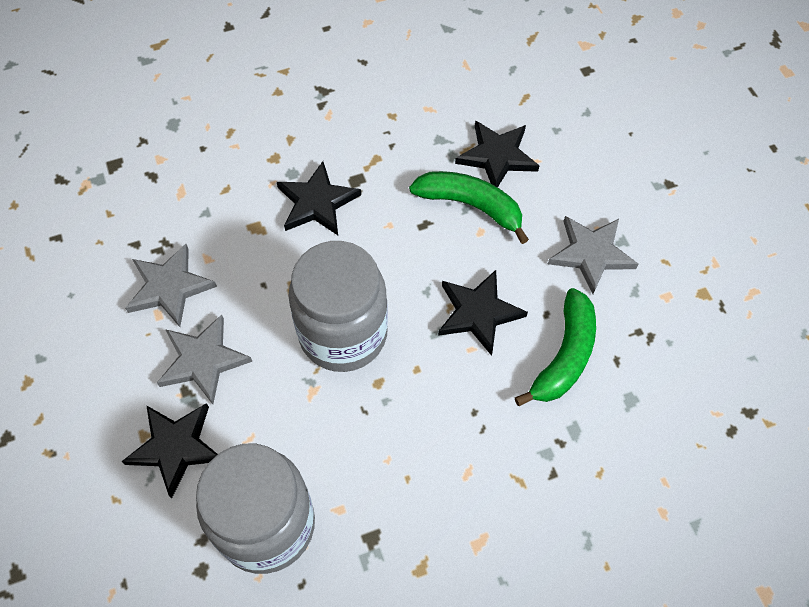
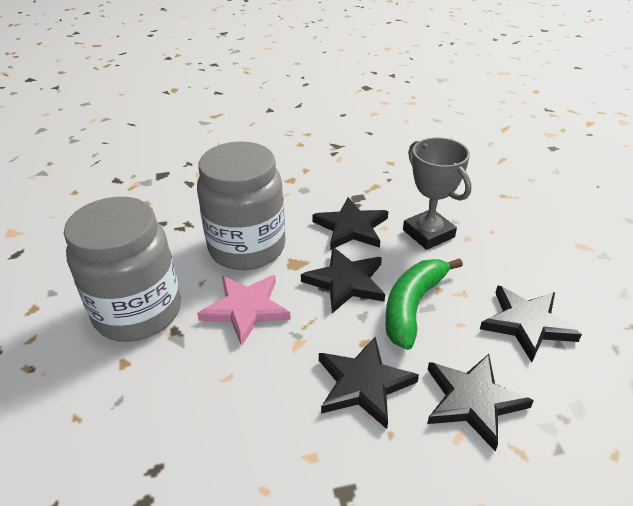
black star: 4 -> 5
green banana: 2 -> 1
grey star: 3 -> 0
grey trophy: 0 -> 1
pink star: 0 -> 1

